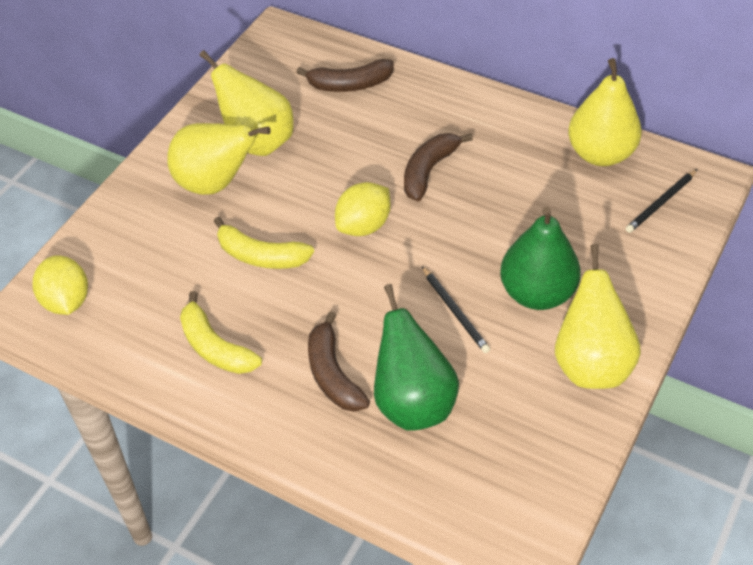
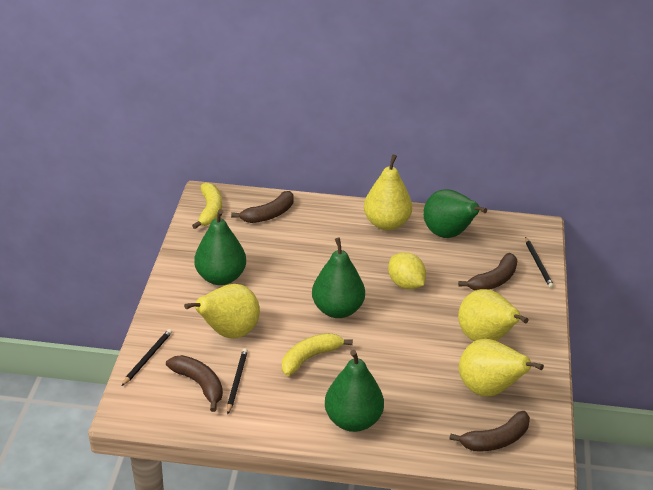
black pencil: 2 -> 3
brown banana: 3 -> 4
green pear: 2 -> 4
yellow lemon: 2 -> 1

